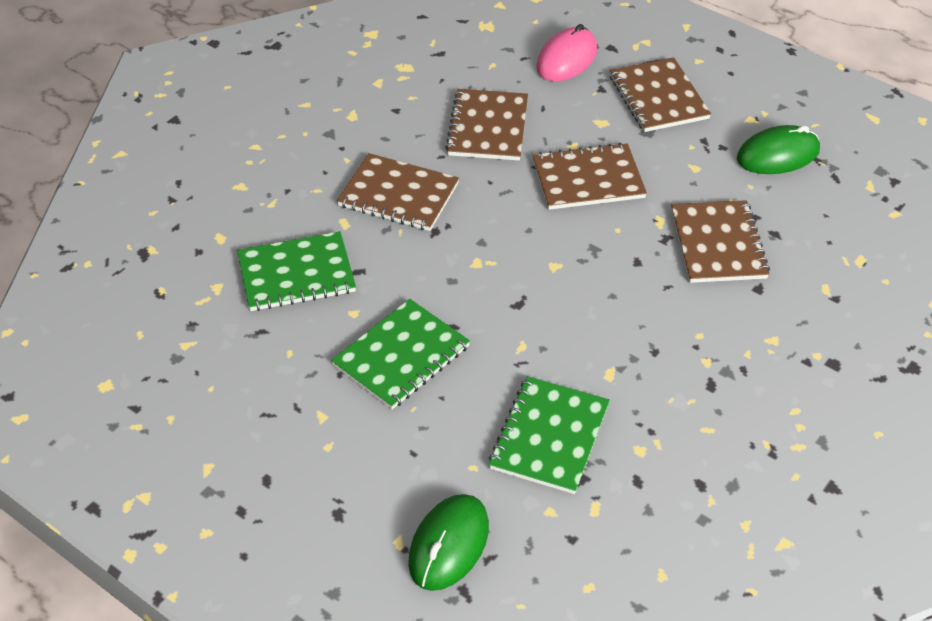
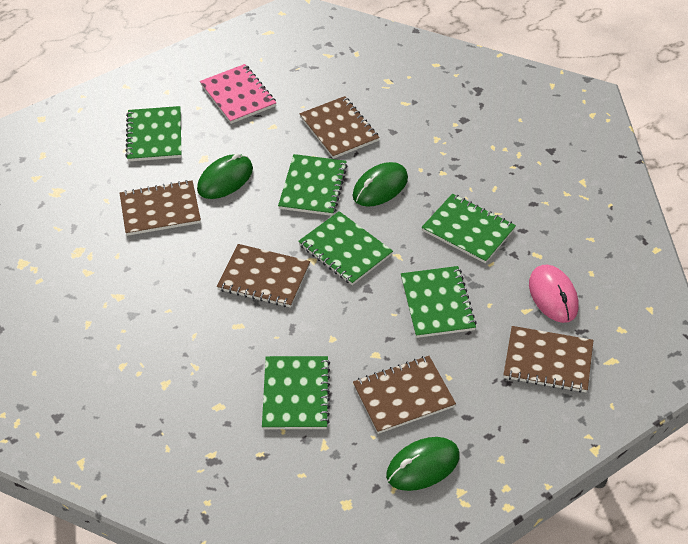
green mouse: 2 -> 3
green notebook: 3 -> 6
pink notebook: 0 -> 1

